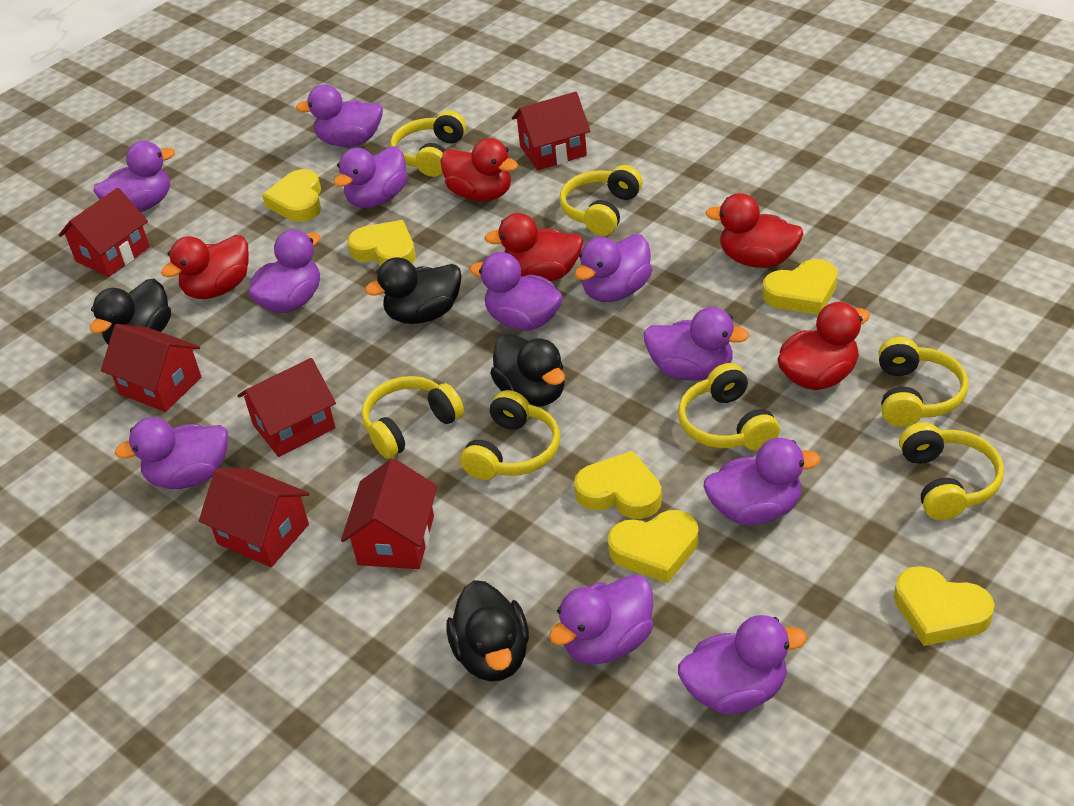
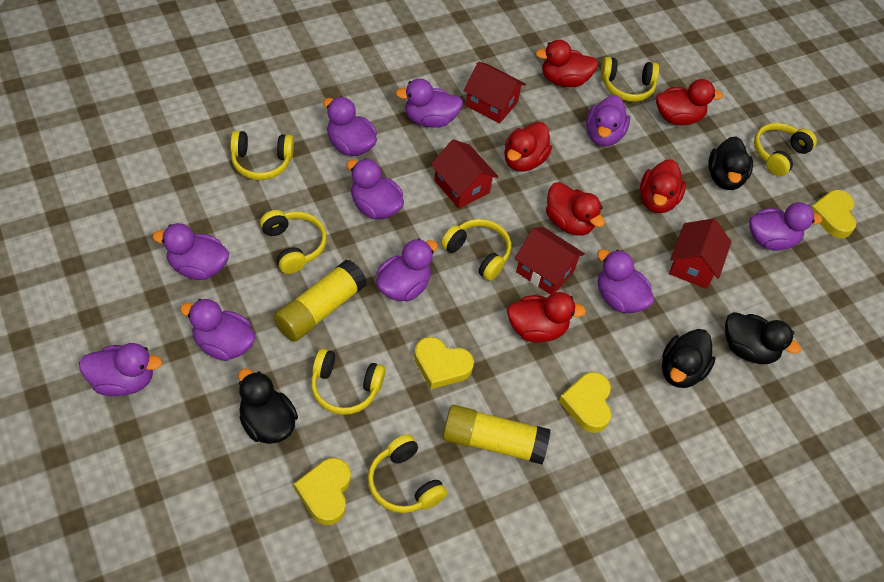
purple duck: 11 -> 10
red duck: 5 -> 6
red house: 6 -> 4
yellow glue stick: 0 -> 2
yellow heart: 6 -> 4

